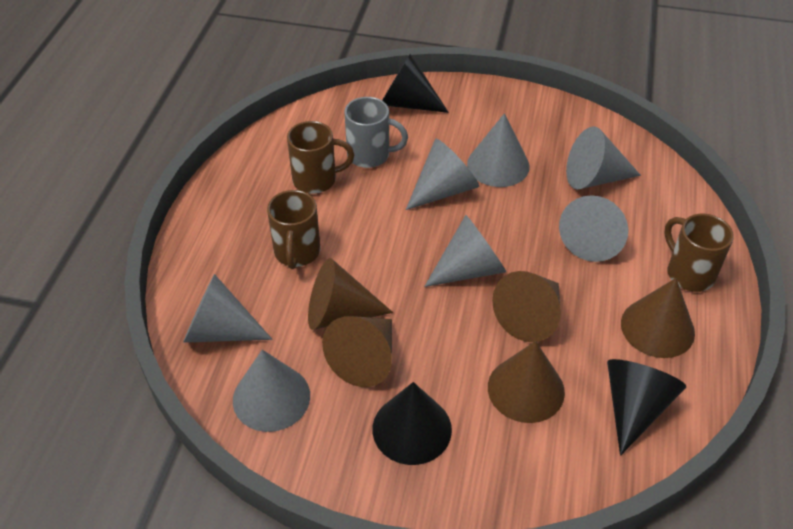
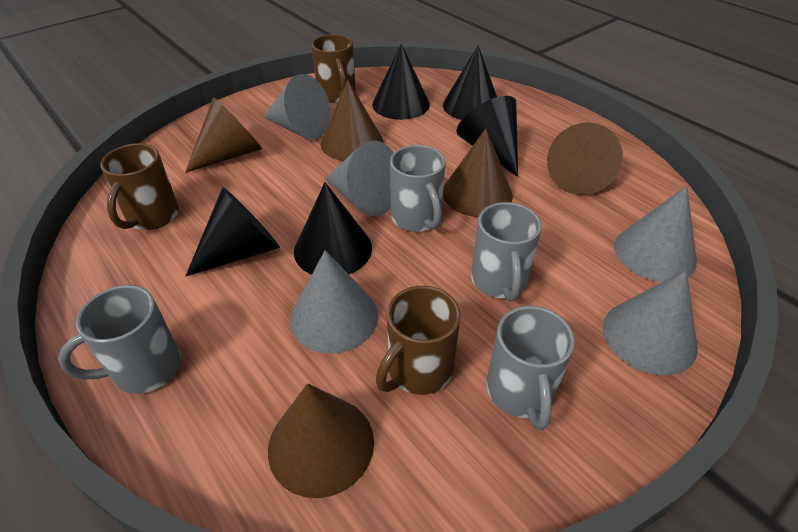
black cone: 3 -> 5
grey cone: 7 -> 5
grey mug: 1 -> 4

